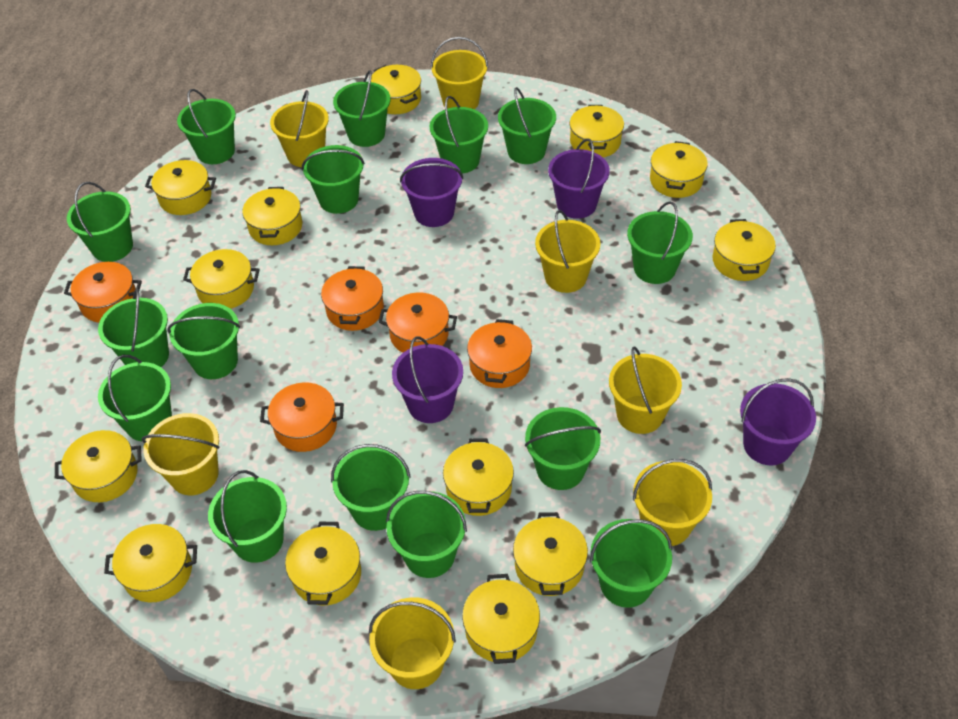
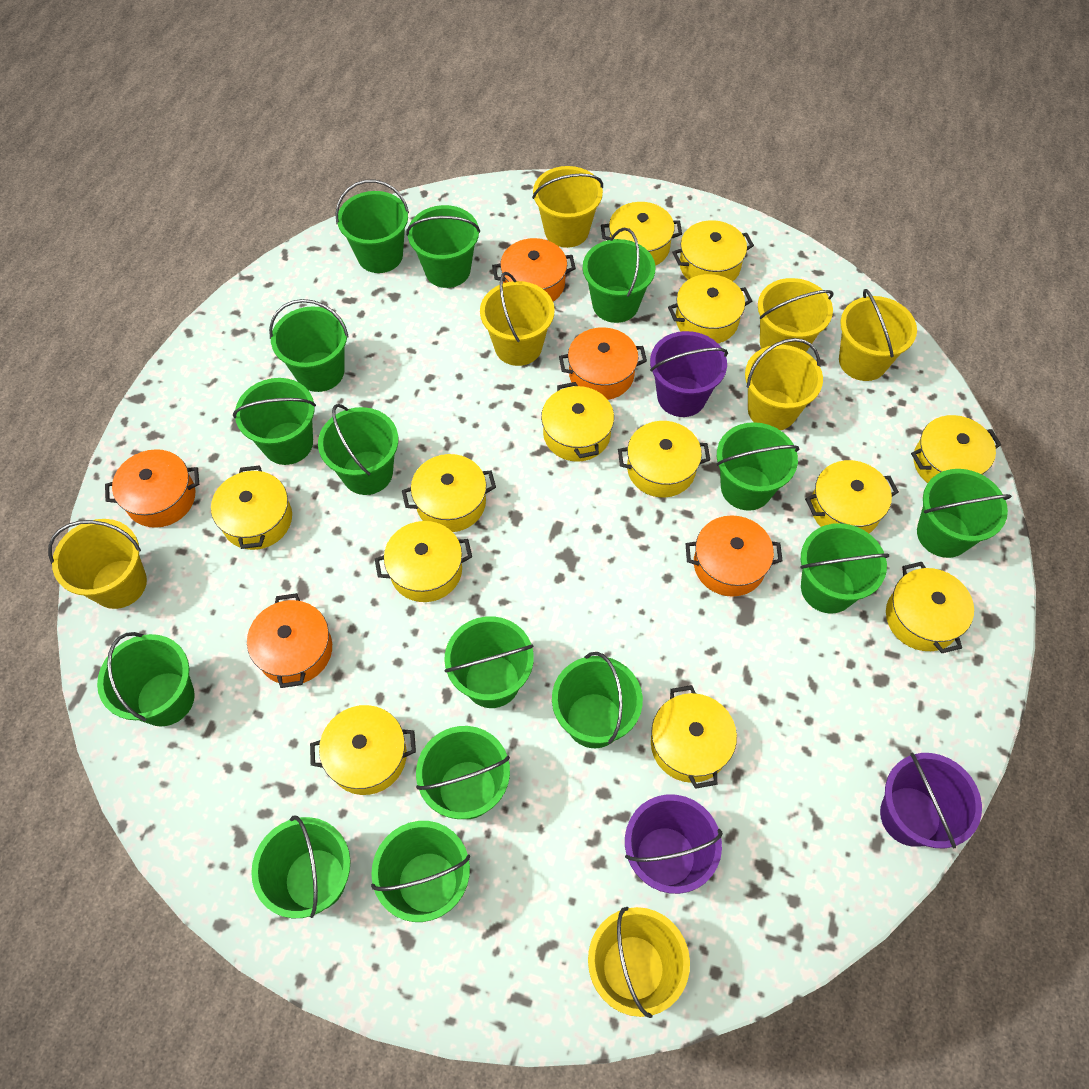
purple bucket: 4 -> 3

